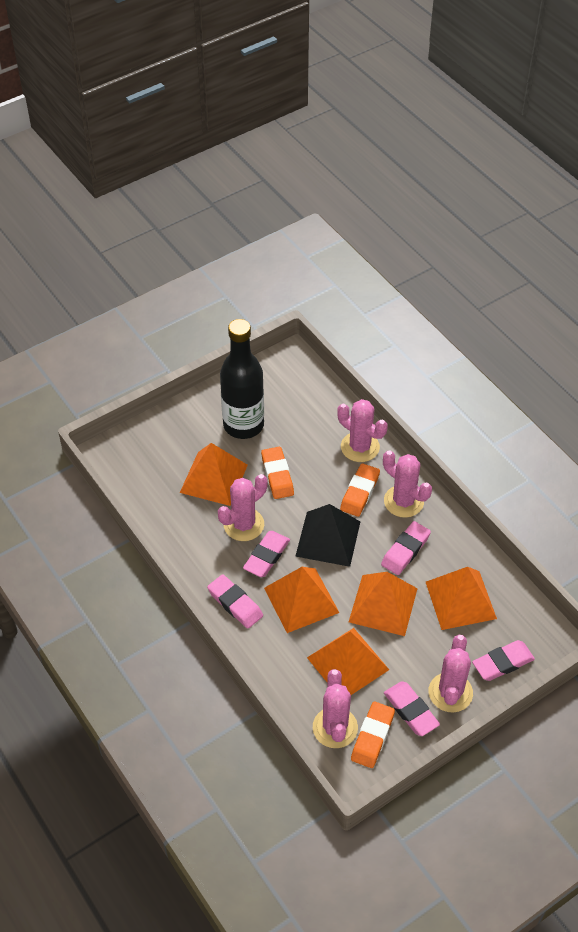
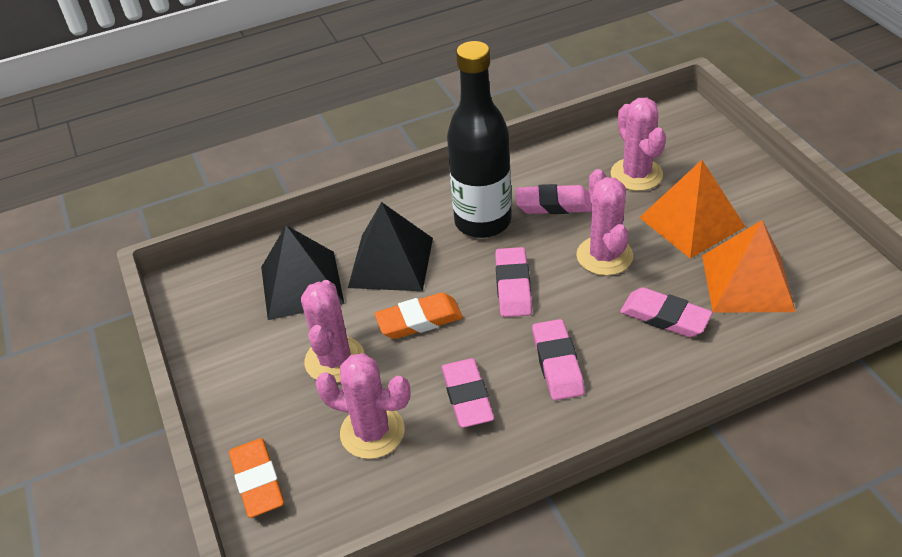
black pyramid: 1 -> 2
orange eraser: 3 -> 2
orange pyramid: 5 -> 2
pink cactus: 5 -> 4

